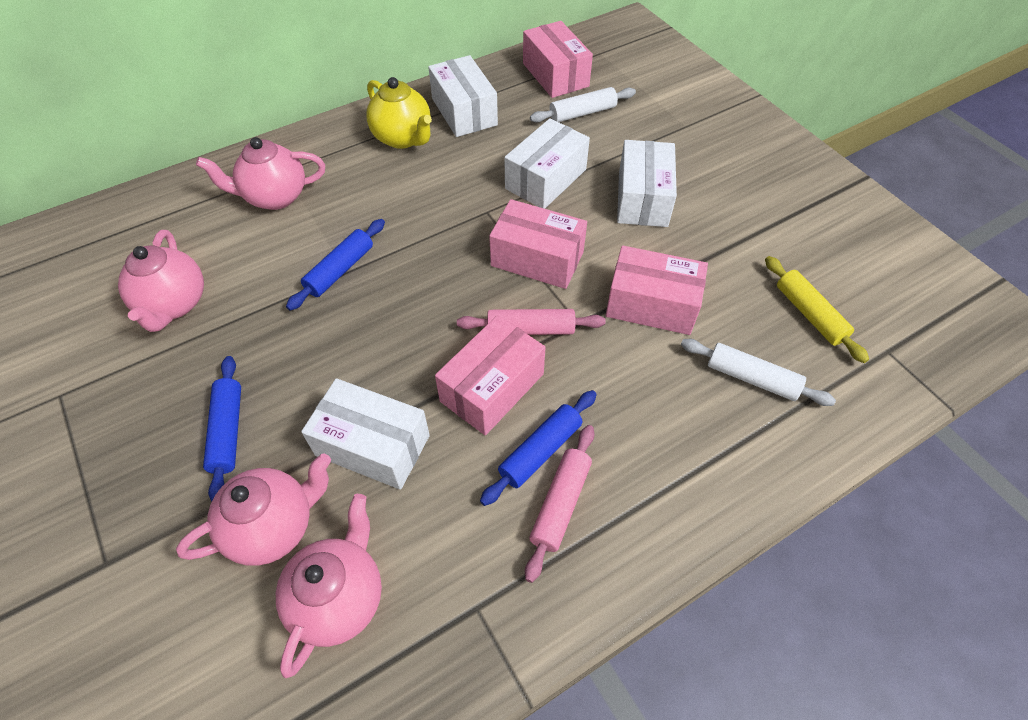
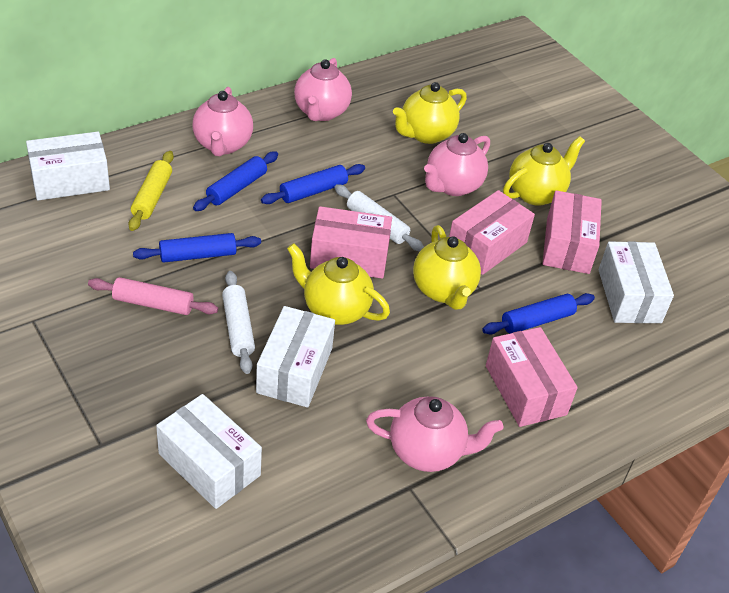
blue rolling pin: 3 -> 4
pink rolling pin: 2 -> 1
yellow teapot: 1 -> 4

